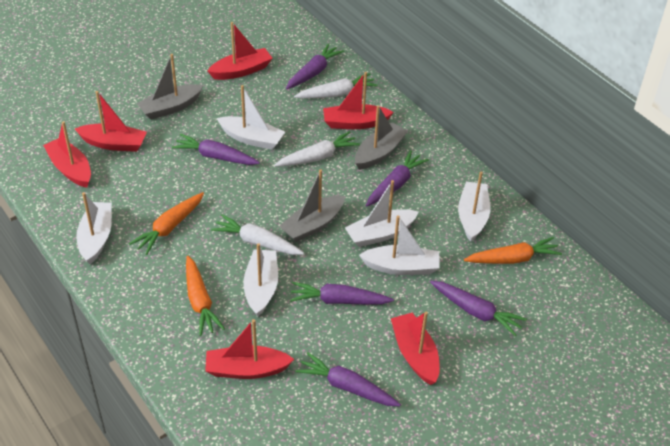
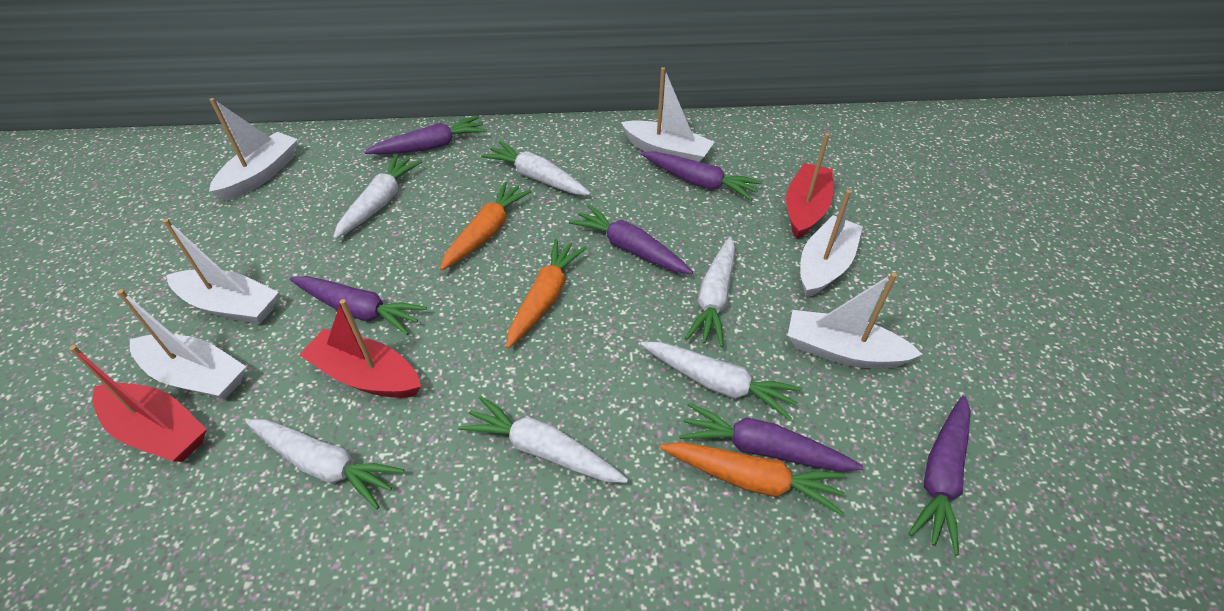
grey boat: 3 -> 0
red boat: 6 -> 3
white carrot: 3 -> 6

